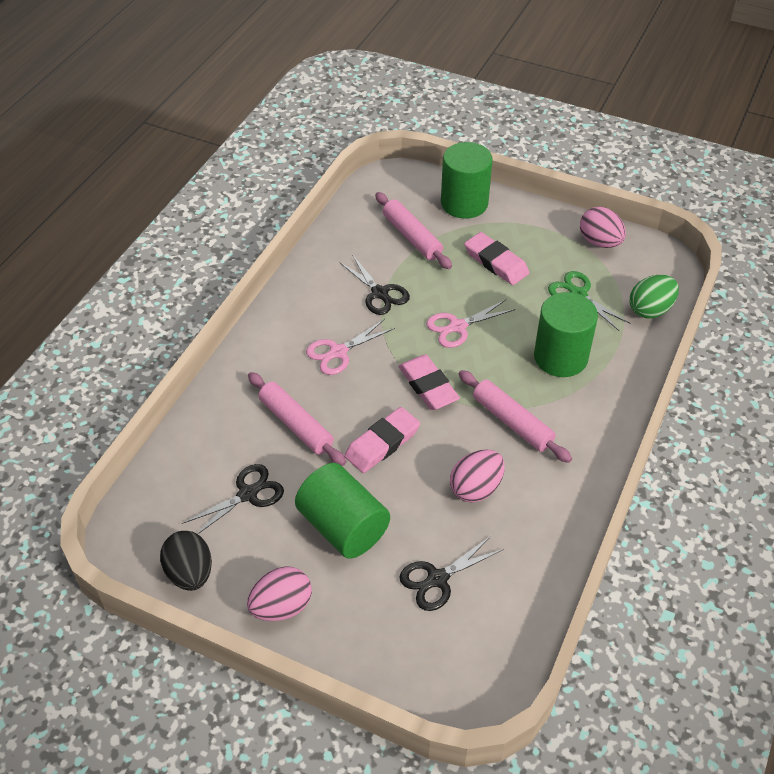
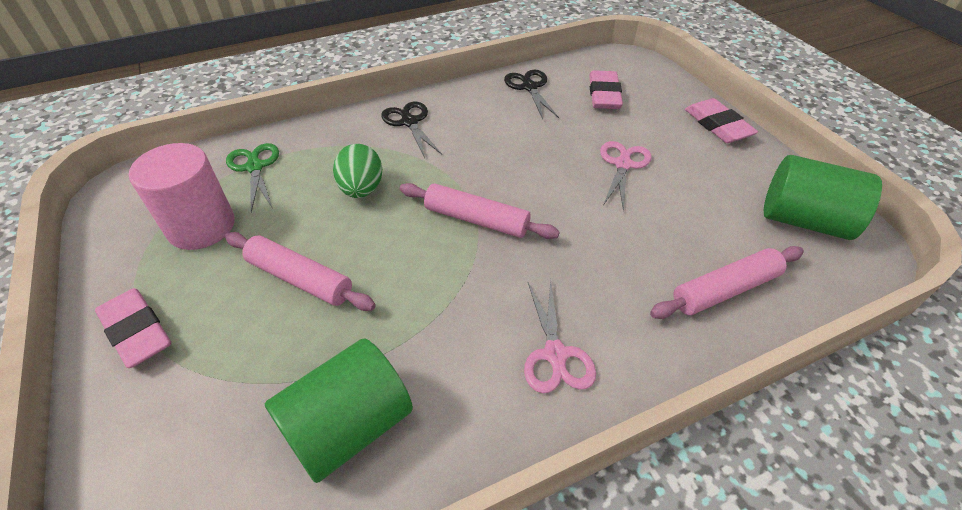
black egg: 1 -> 0
black scissors: 3 -> 2
green cylinder: 3 -> 2
pink cylinder: 0 -> 1
pink egg: 3 -> 0

